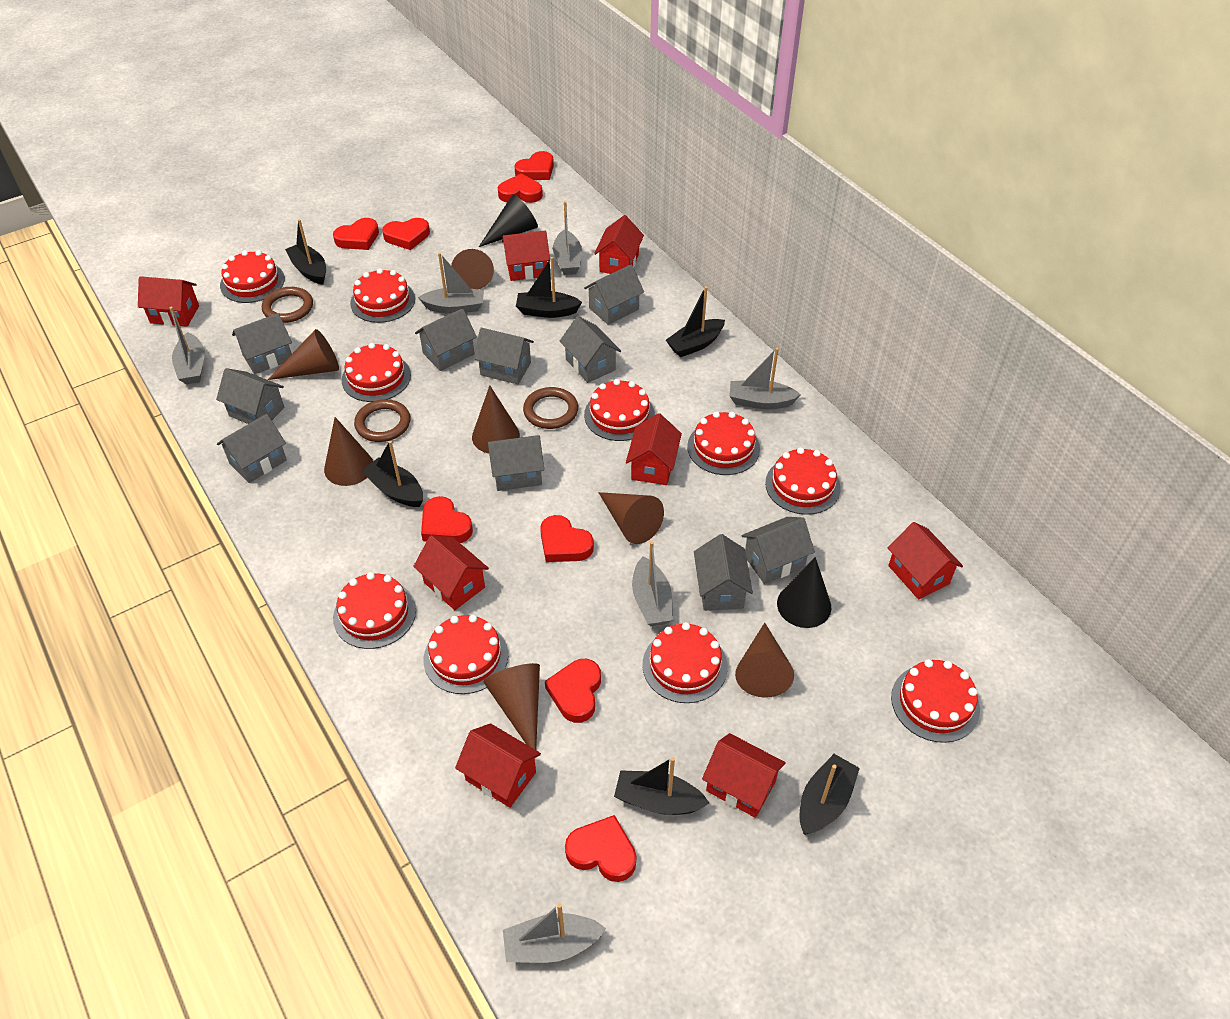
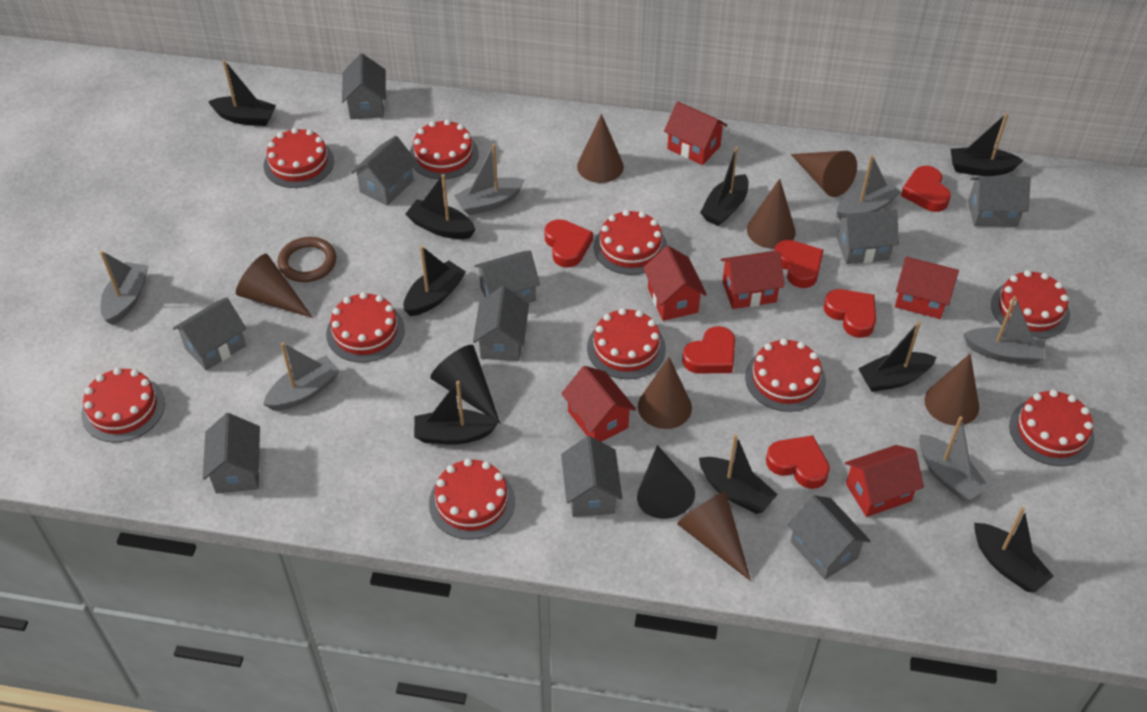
black boat: 6 -> 9
brown ring: 3 -> 1
red heart: 8 -> 6
red house: 8 -> 6

